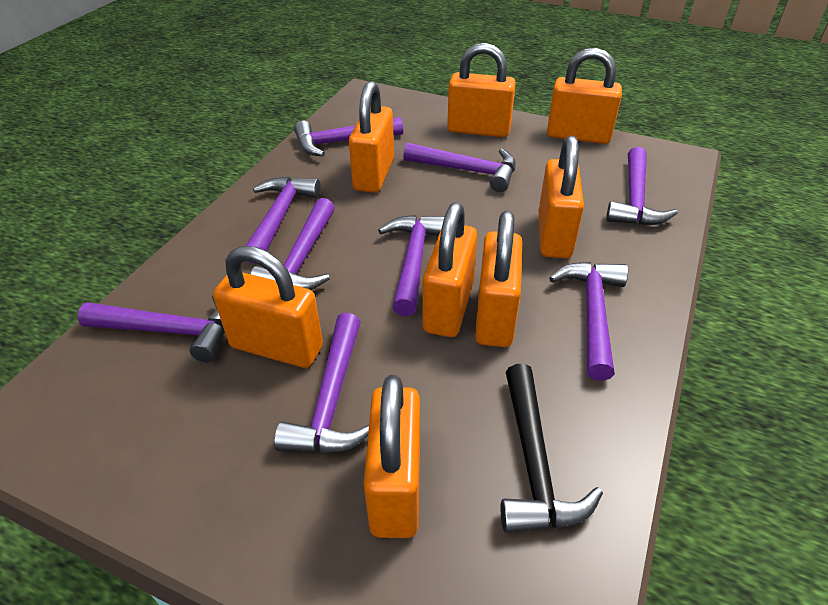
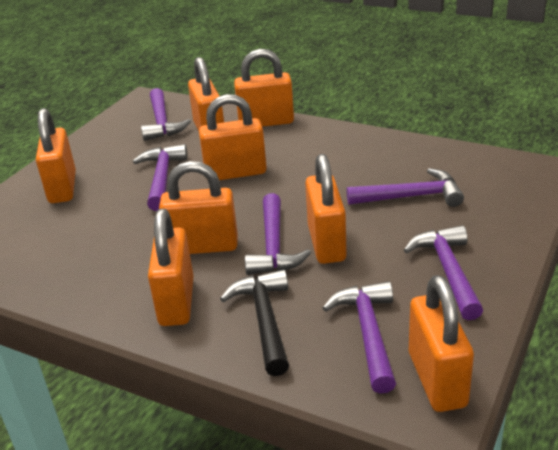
purple hammer: 9 -> 6

